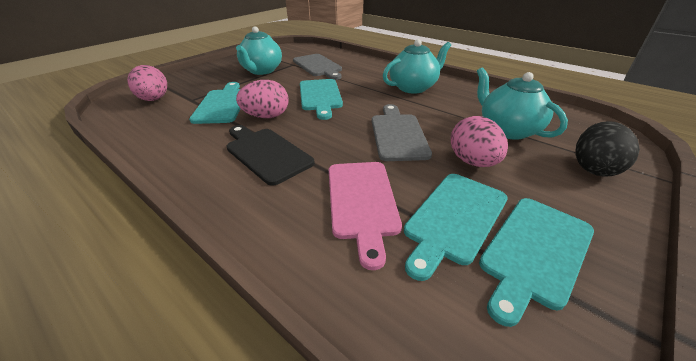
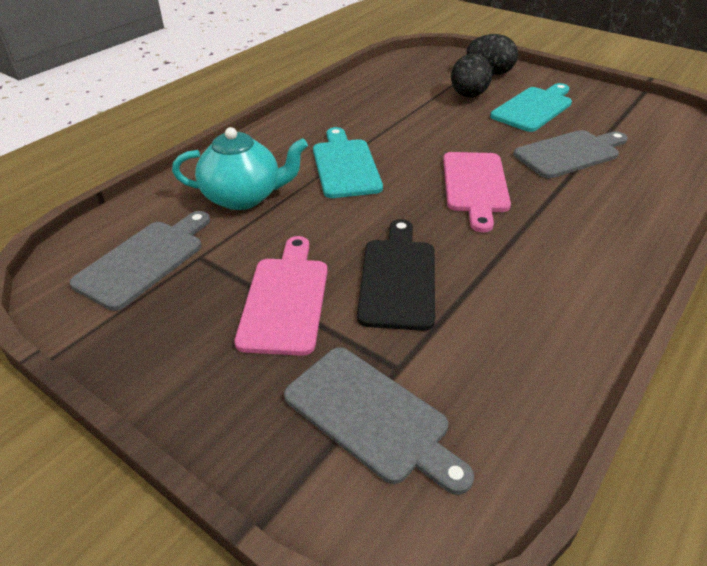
black egg: 1 -> 2
grey cutting board: 2 -> 3
pink cutting board: 1 -> 2
pink egg: 3 -> 0
turquoise cutting board: 4 -> 2
turquoise teapot: 3 -> 1

